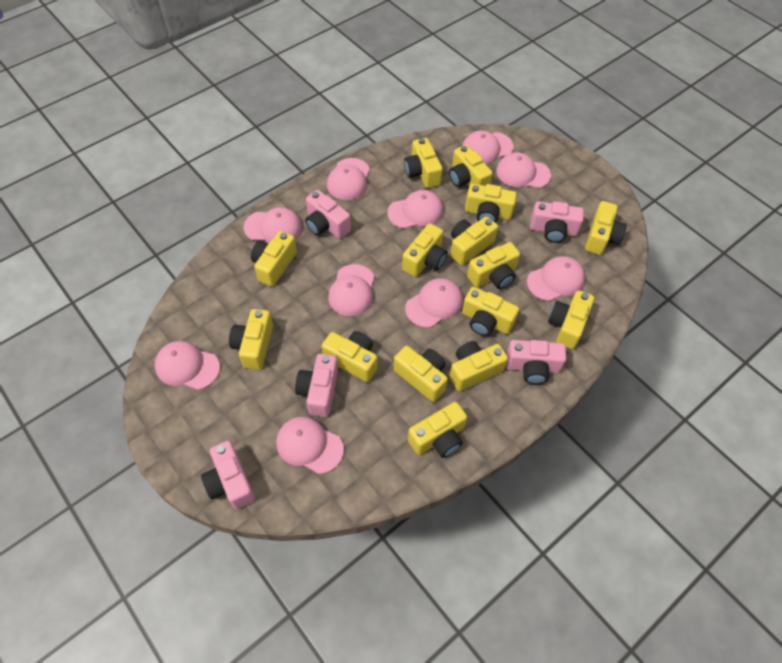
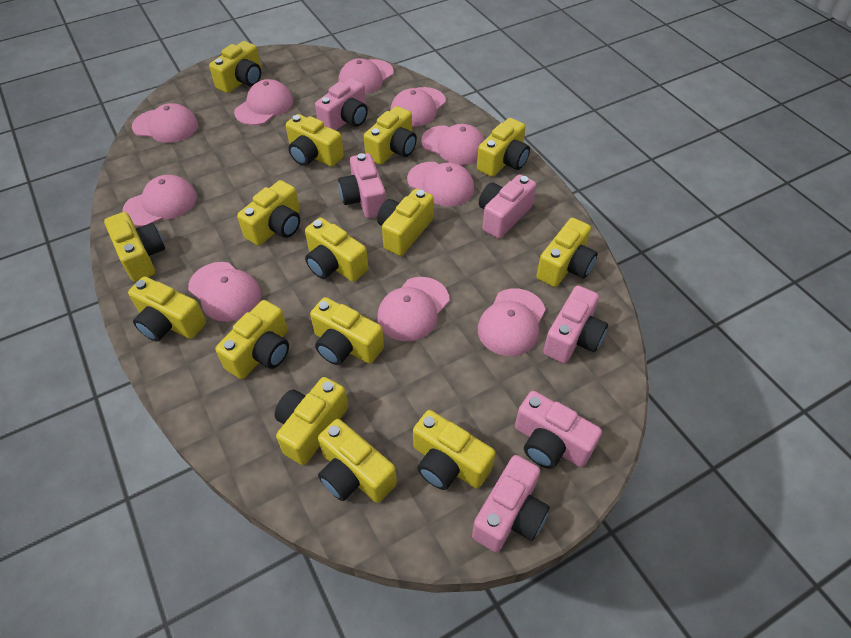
pink camera: 5 -> 6

